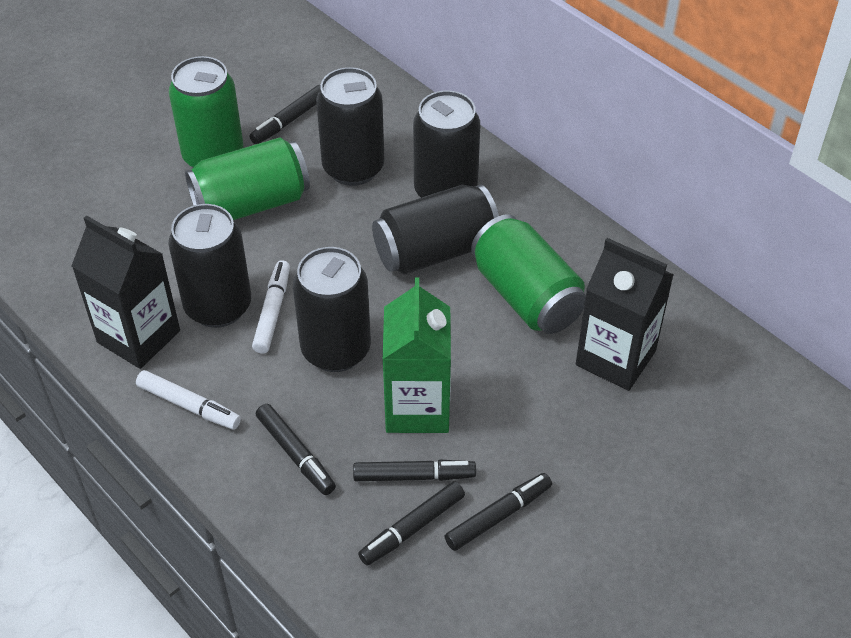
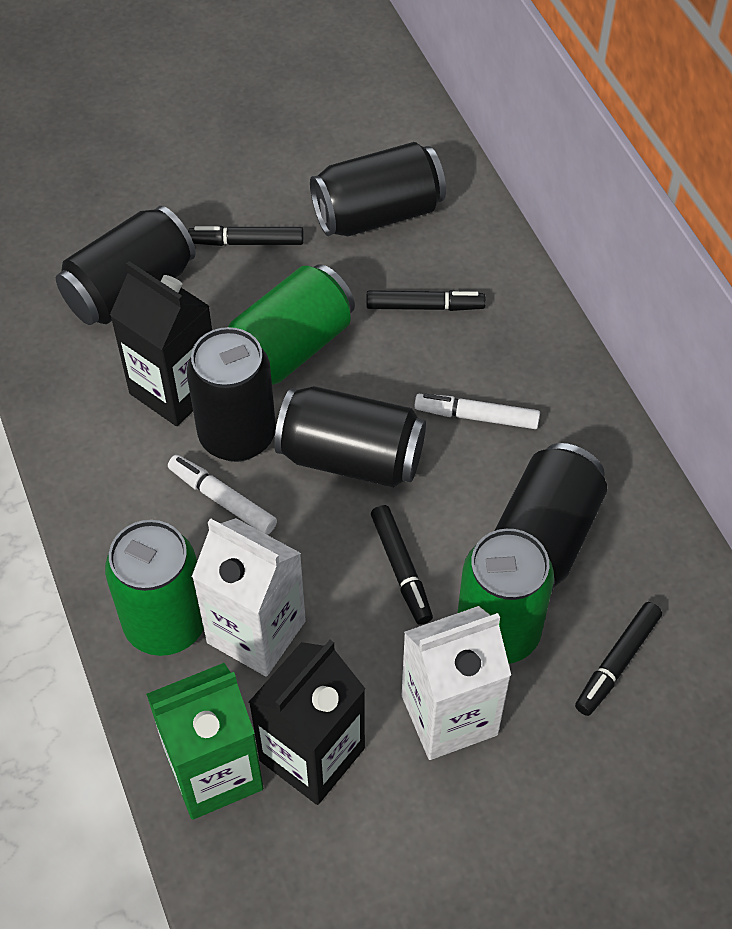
black marker: 5 -> 4
white carton: 0 -> 2

